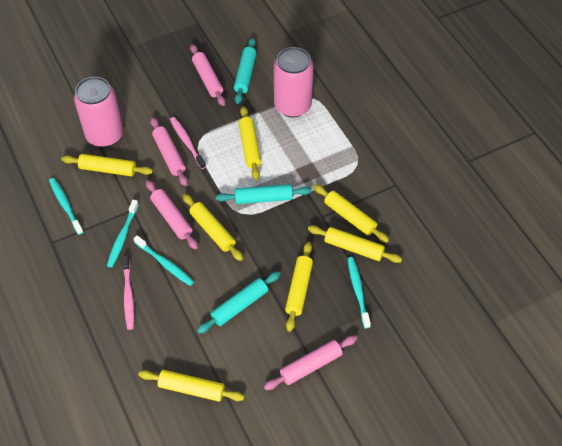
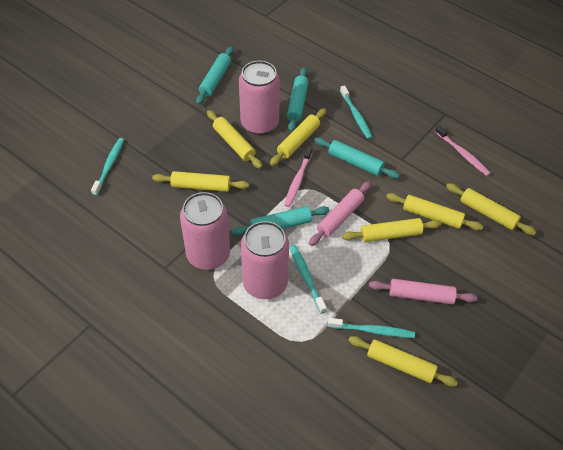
pink can: 2 -> 3
pink rolling pin: 4 -> 2
turquoise rolling pin: 3 -> 4

